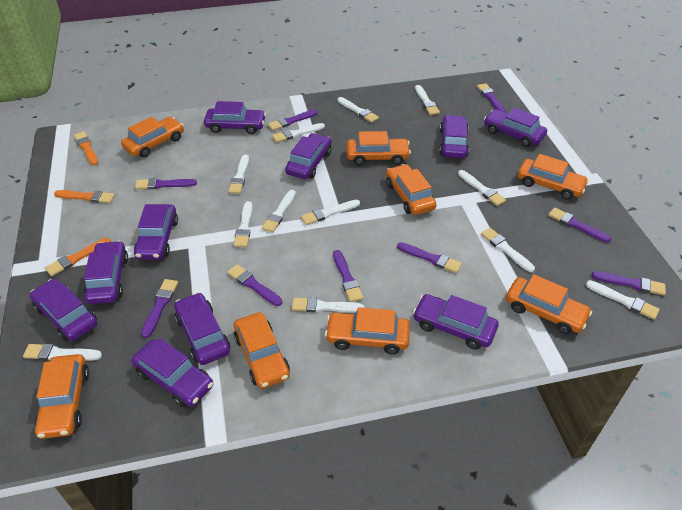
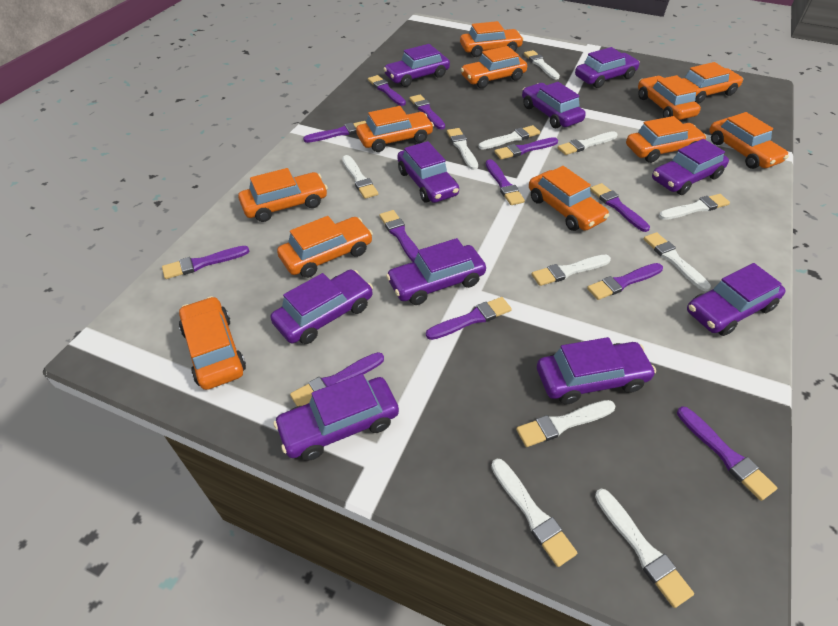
orange brush: 3 -> 0
orange car: 8 -> 11
purple brush: 9 -> 12
white brush: 12 -> 11

